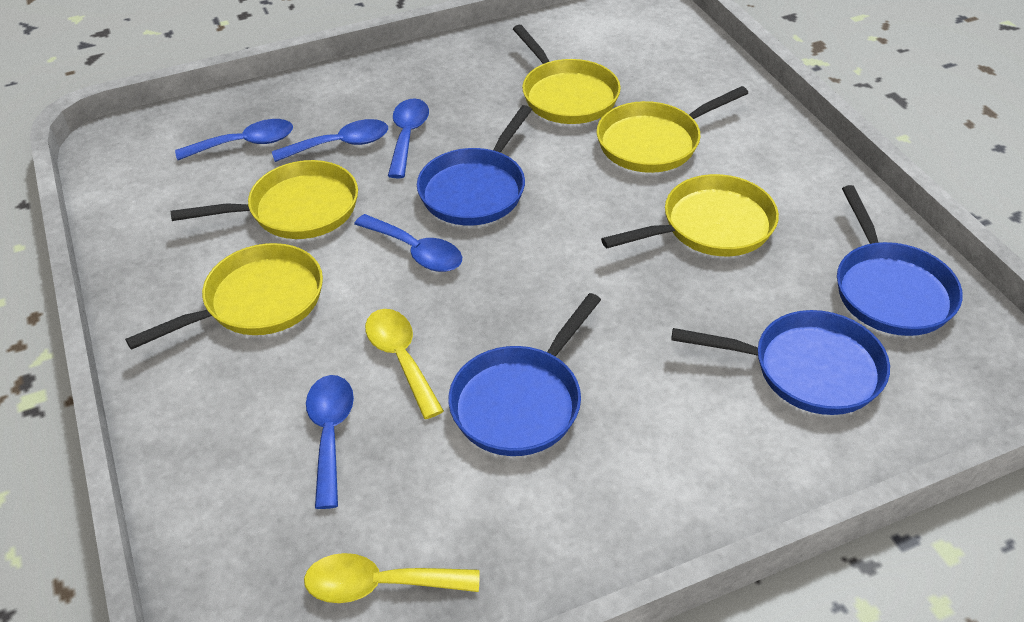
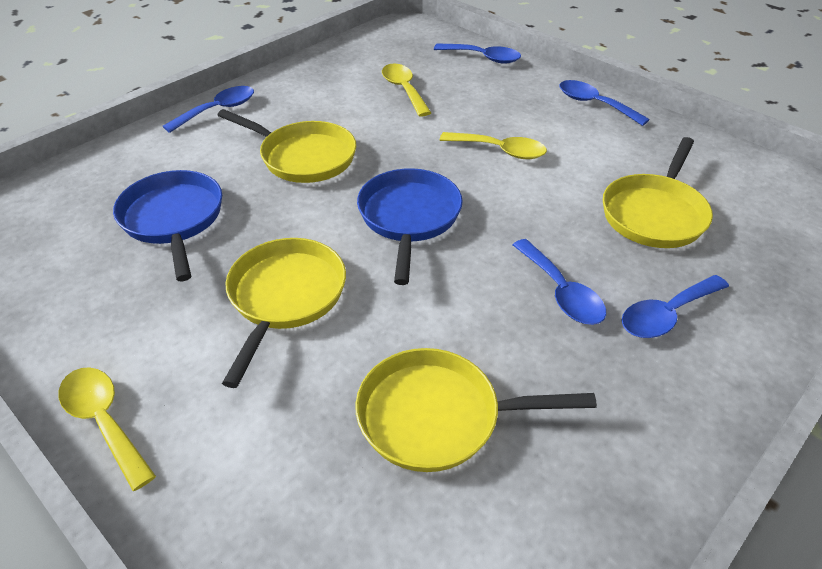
blue pan: 4 -> 2
yellow pan: 5 -> 4
yellow spoon: 2 -> 3

